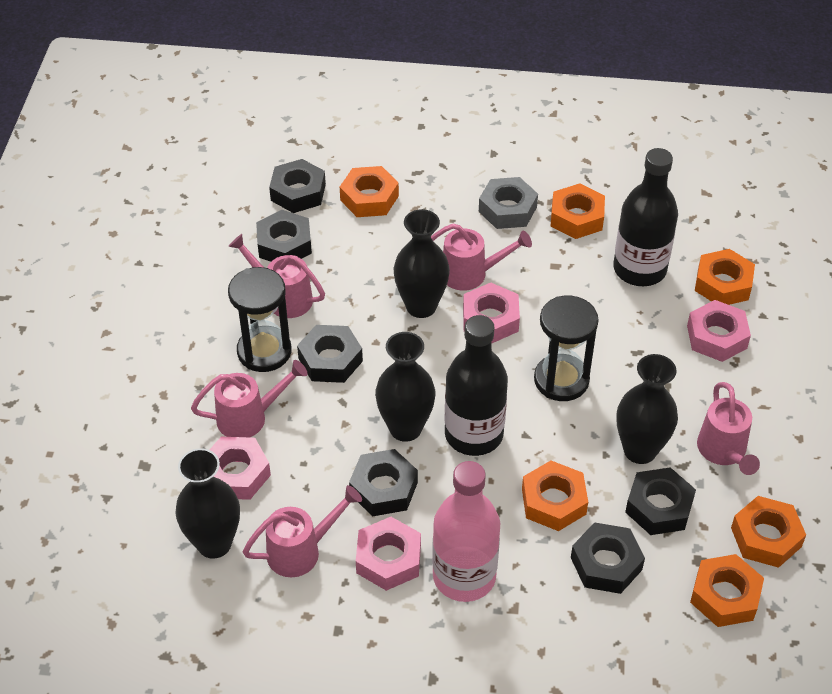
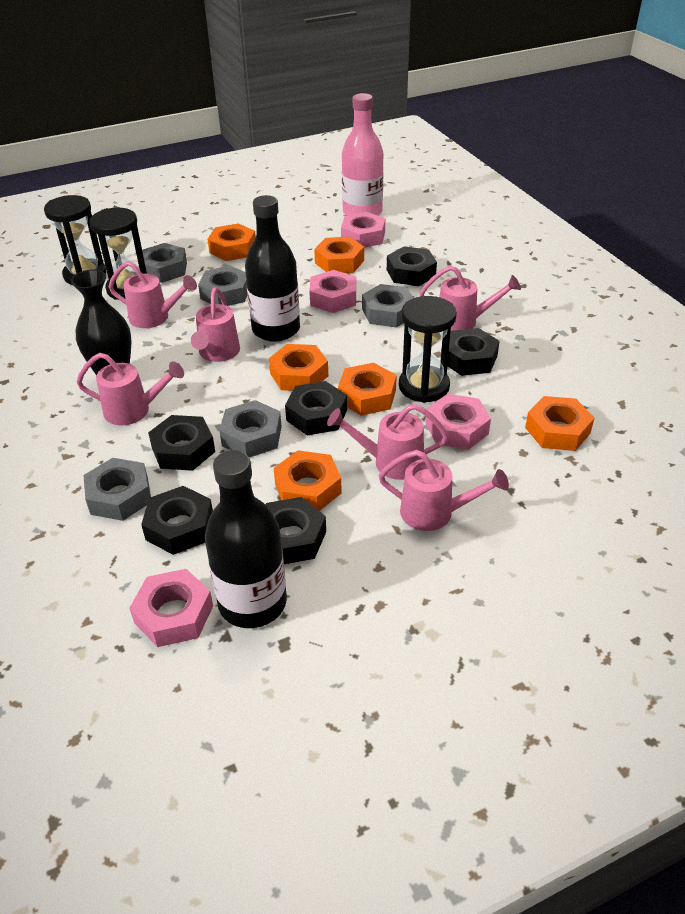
black hourglass: 2 -> 3
black vase: 4 -> 1
grey nut: 1 -> 5
pink watering can: 5 -> 6

